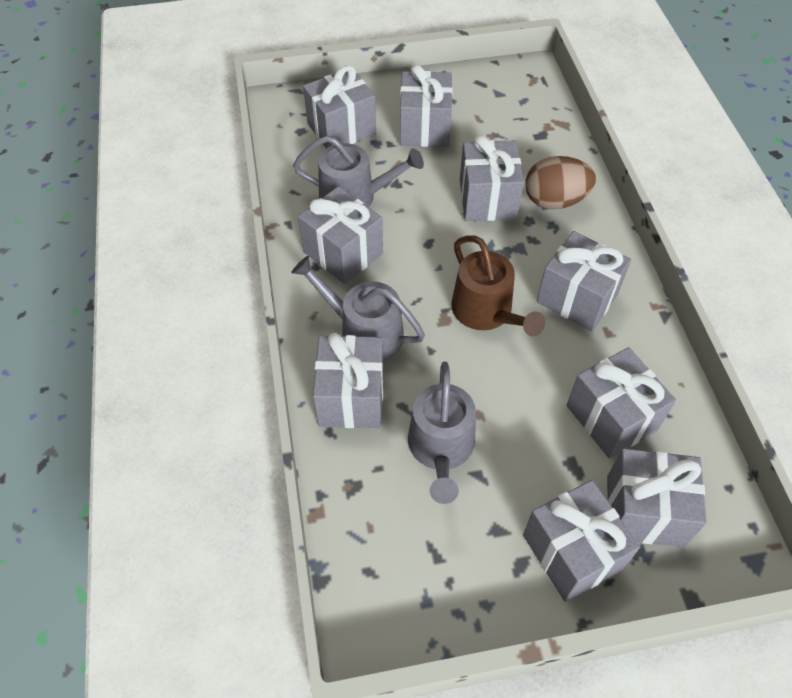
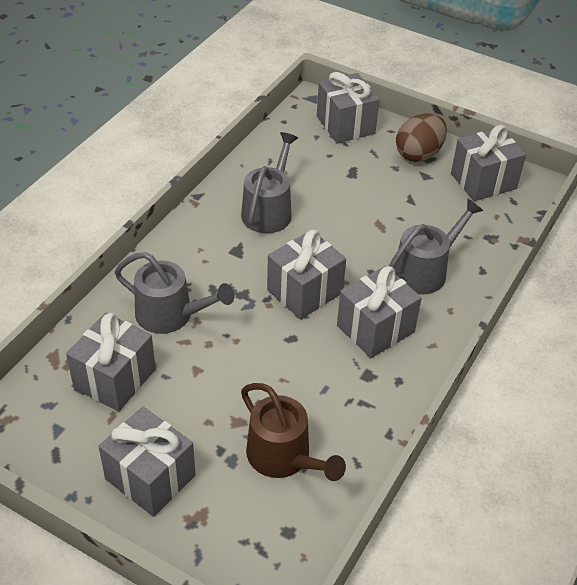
grey gift: 9 -> 6

